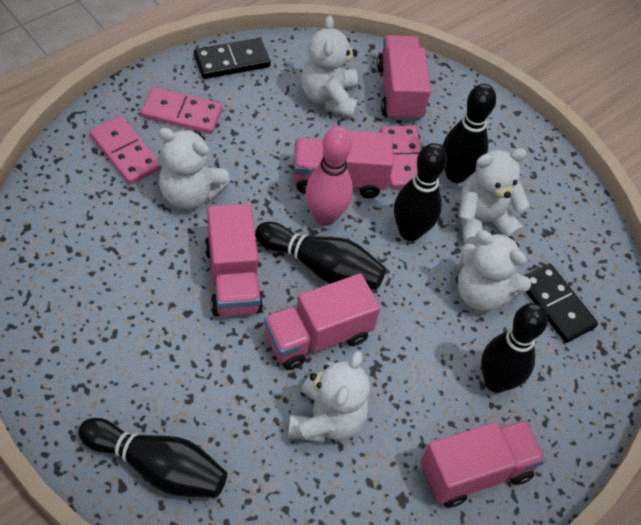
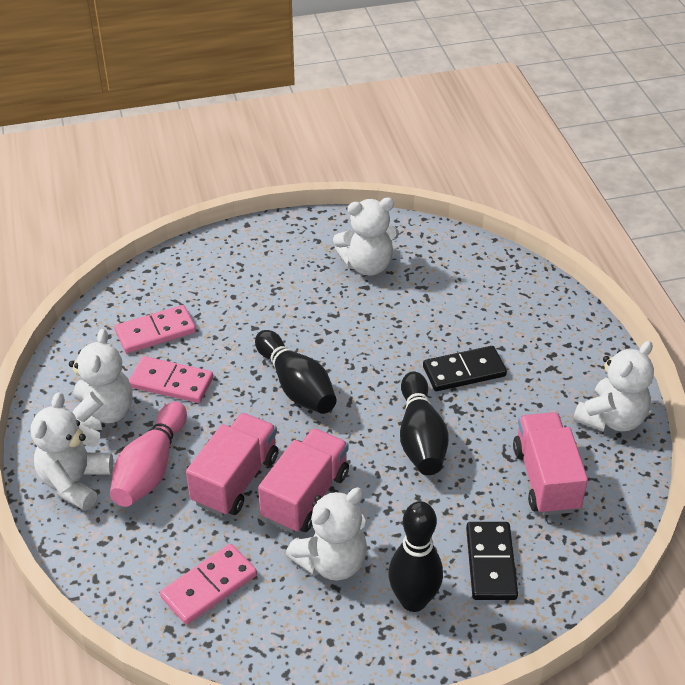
black bowling pin: 5 -> 3
pink truck: 5 -> 3

